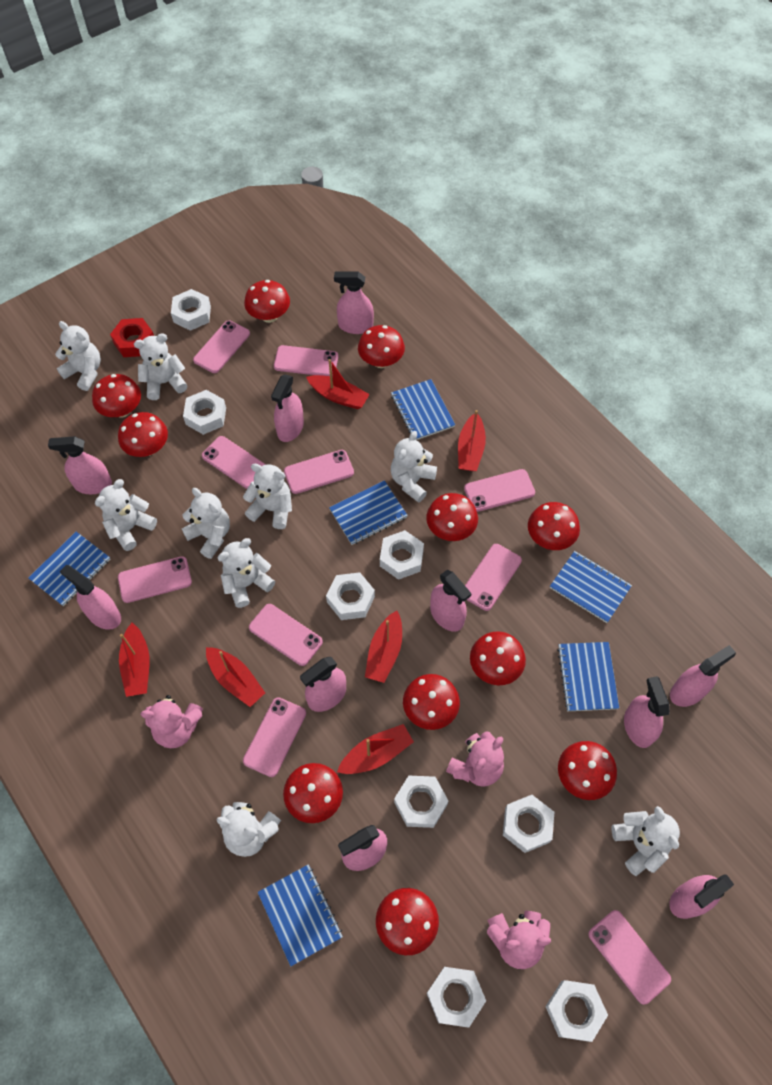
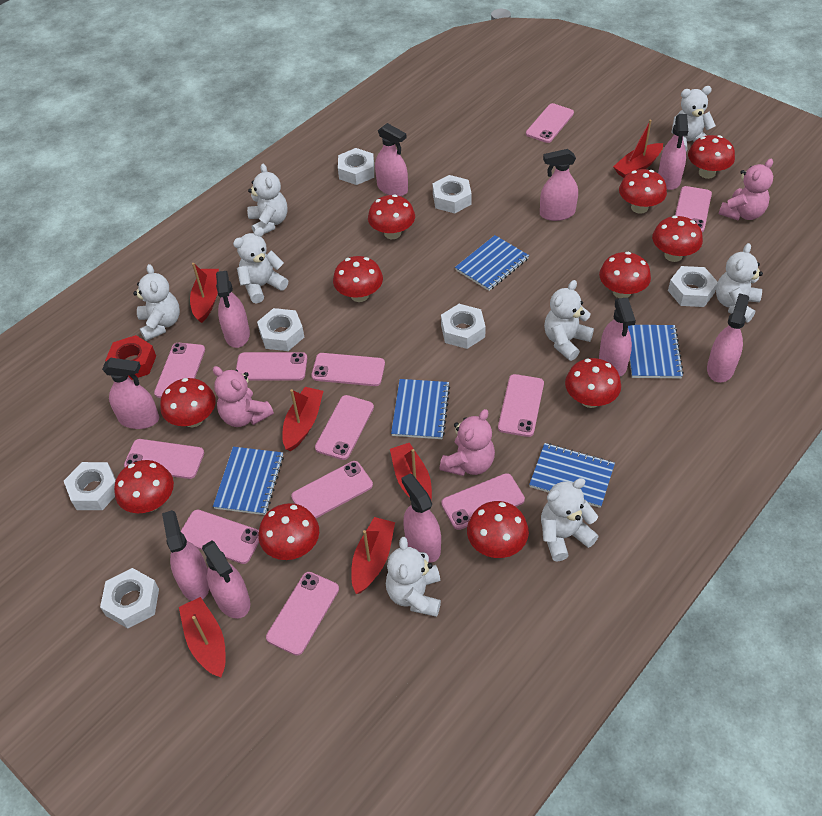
blue notebook: 6 -> 5
pink phone: 10 -> 12
white nut: 8 -> 7
white teddy bear: 9 -> 8

